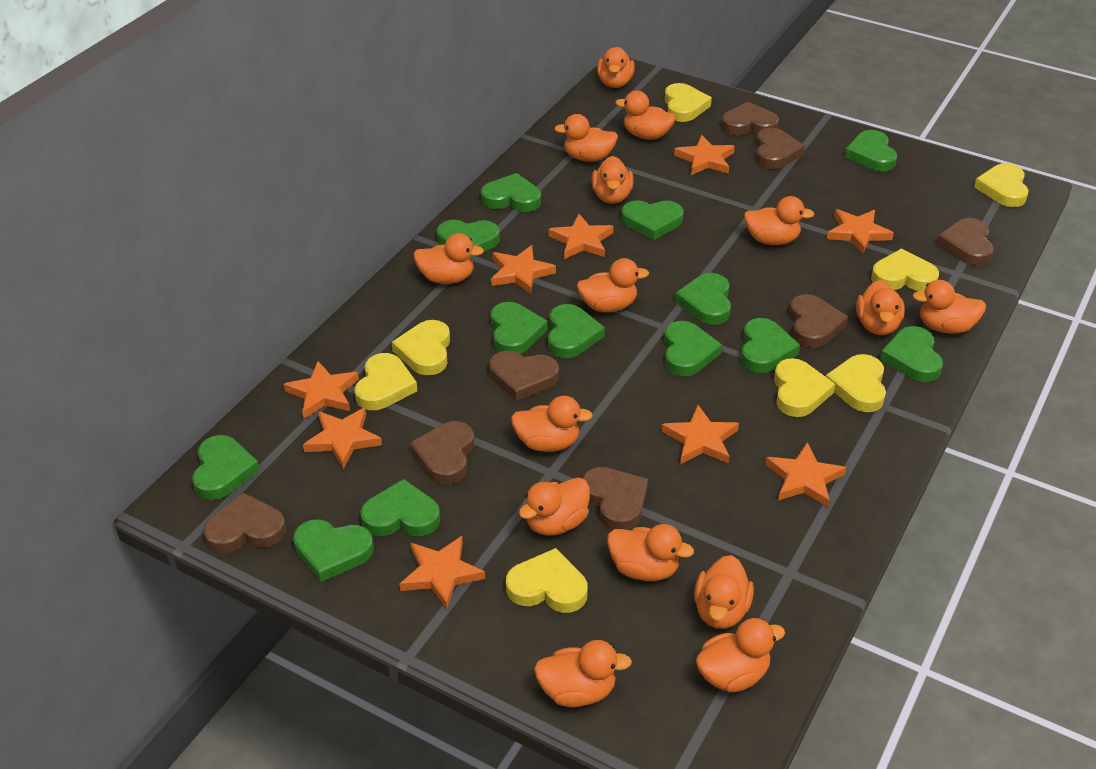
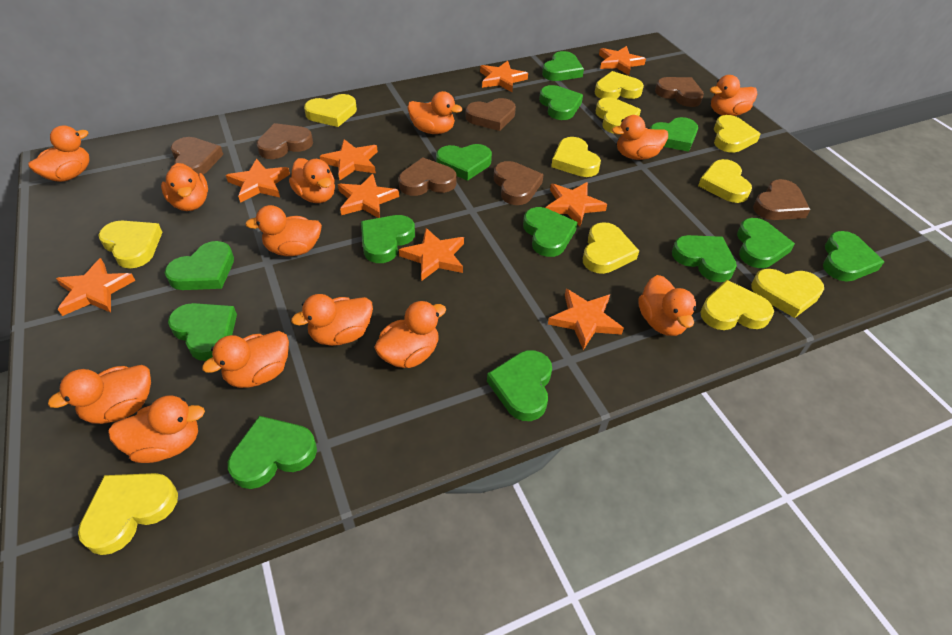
brown heart: 8 -> 7
orange duck: 15 -> 13
yellow heart: 8 -> 11

